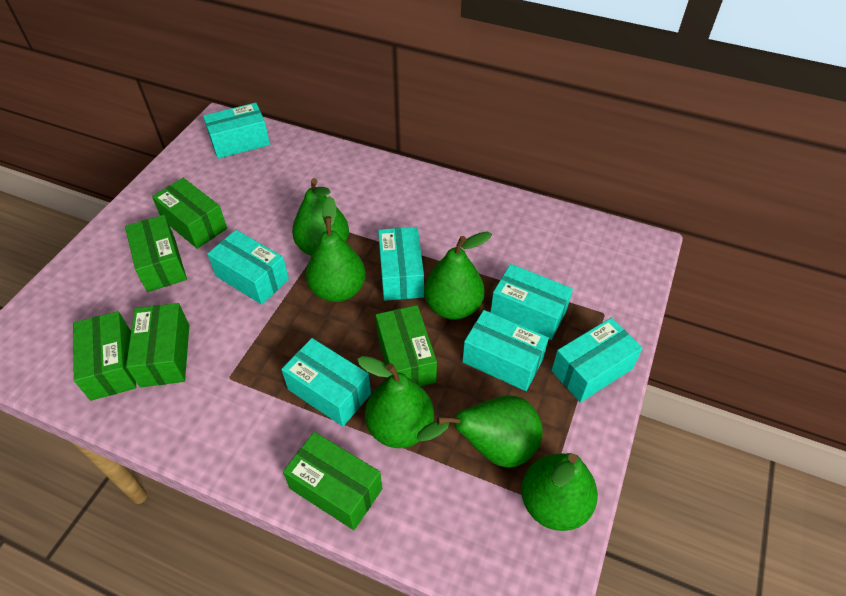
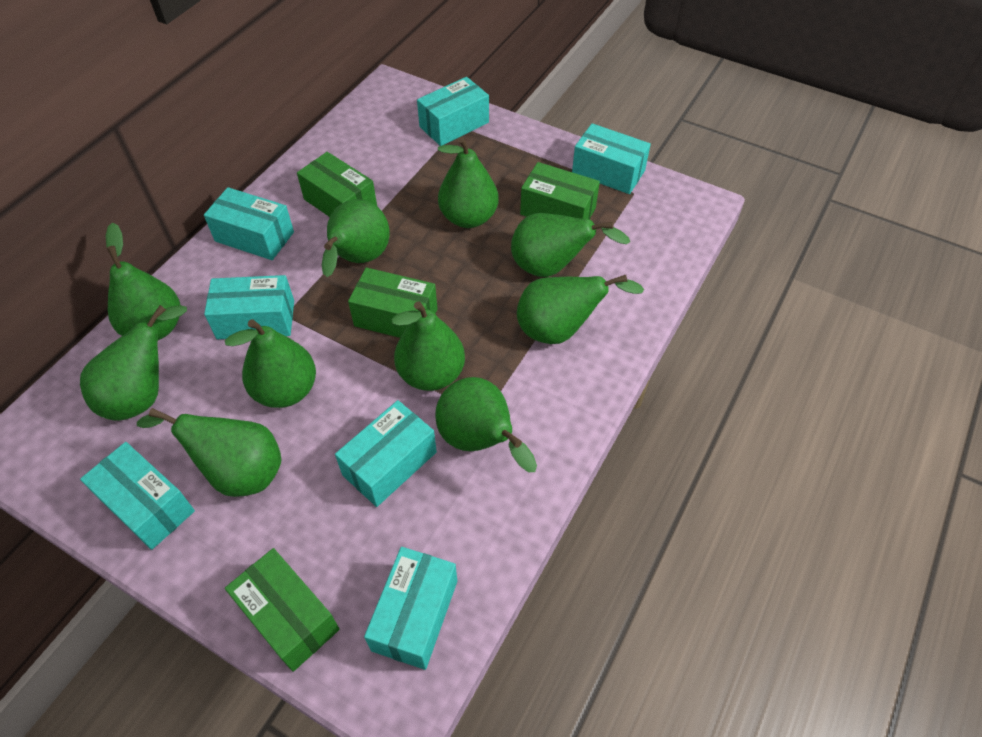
green box: 6 -> 4
green pear: 6 -> 10

